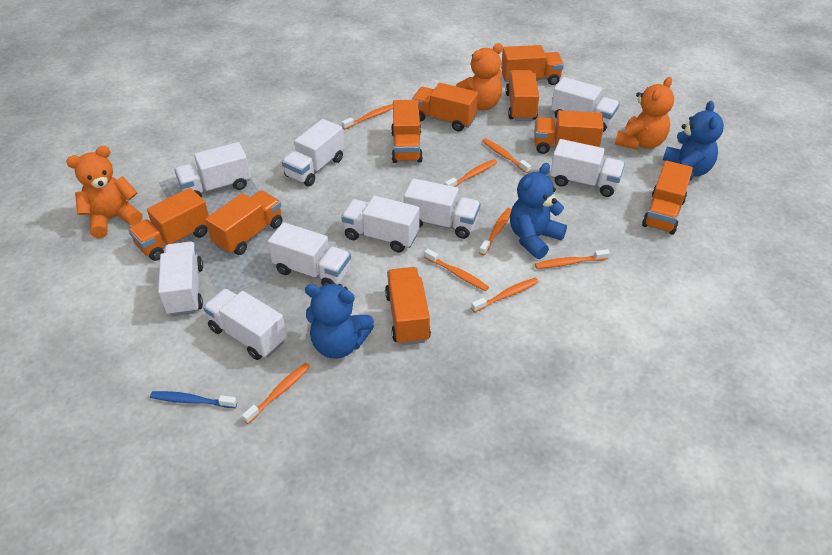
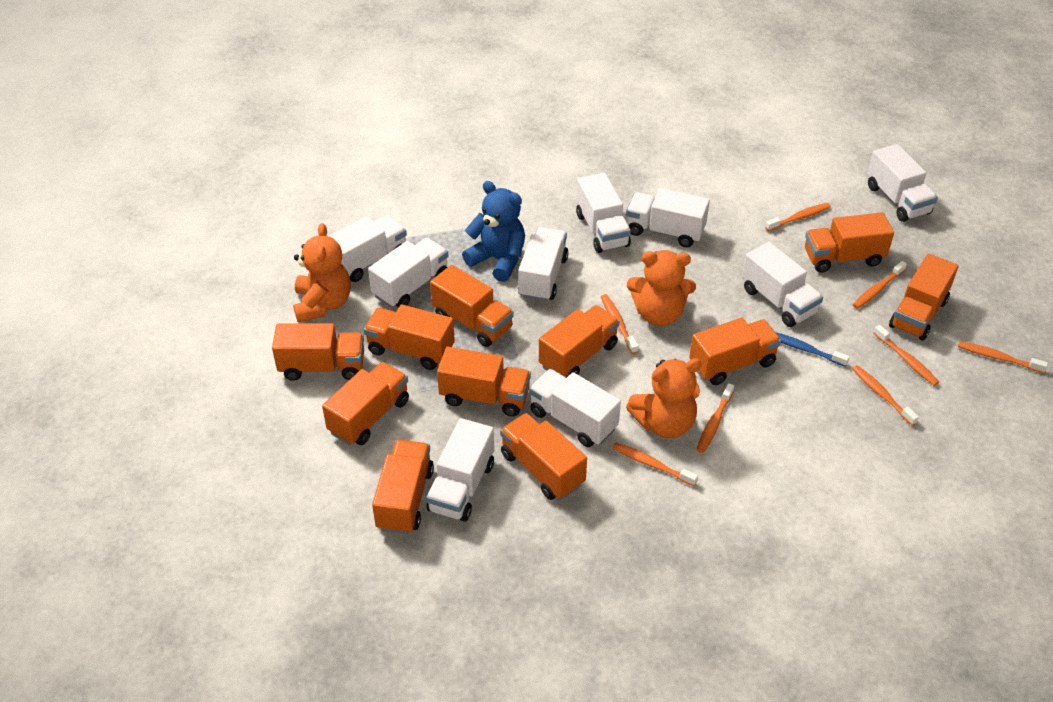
blue teddy bear: 3 -> 1
orange truck: 9 -> 11

